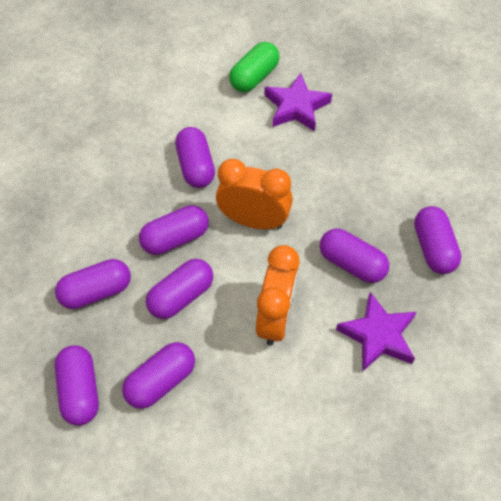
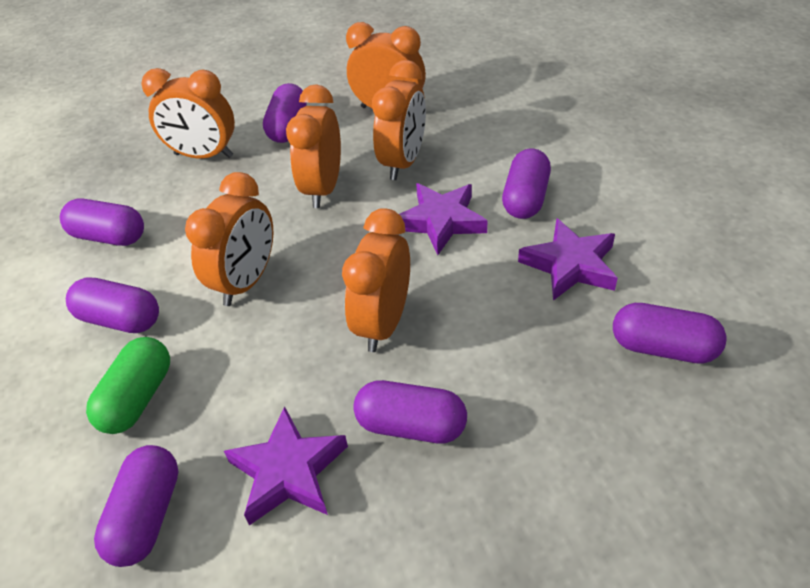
orange clock: 2 -> 6
purple capsule: 8 -> 7
purple star: 2 -> 3

